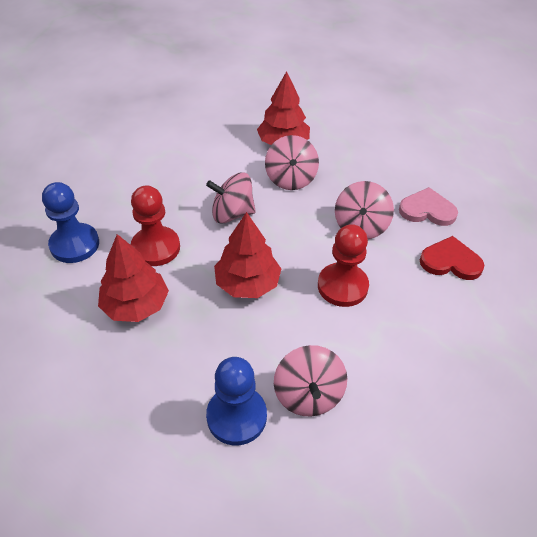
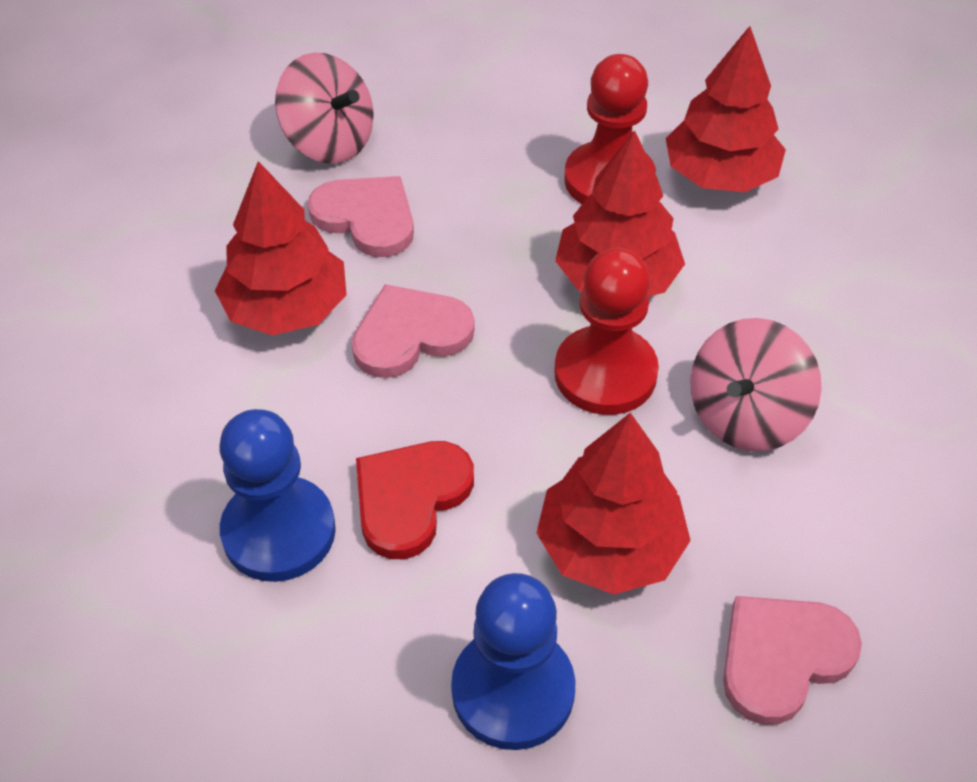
pink heart: 1 -> 3
pink spinning top: 4 -> 2
red tree: 3 -> 4

